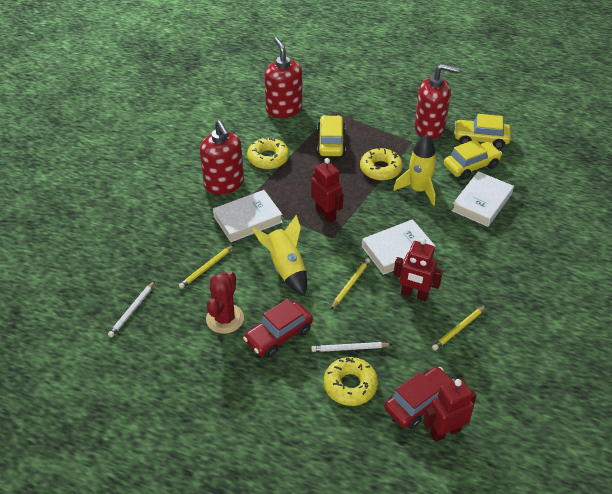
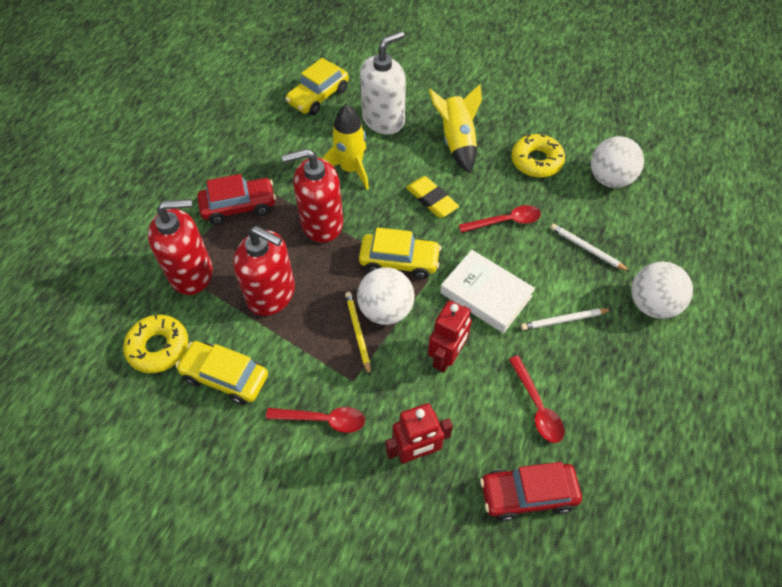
red cactus: 1 -> 0
red robot: 3 -> 2
red spoon: 0 -> 3
white ball: 0 -> 3
white book: 3 -> 1
white soap dispenser: 0 -> 1
yellow donut: 3 -> 2
yellow eraser: 0 -> 1
yellow pencil: 3 -> 1

